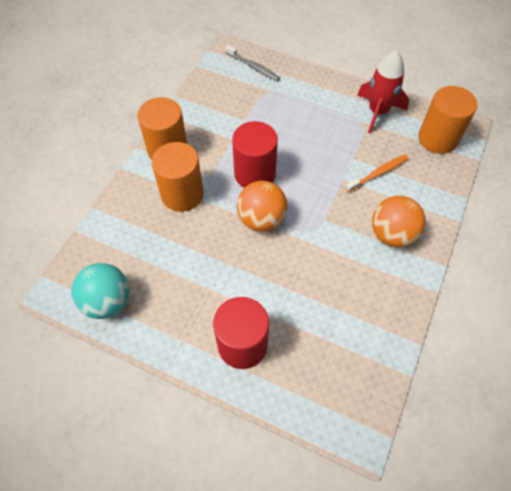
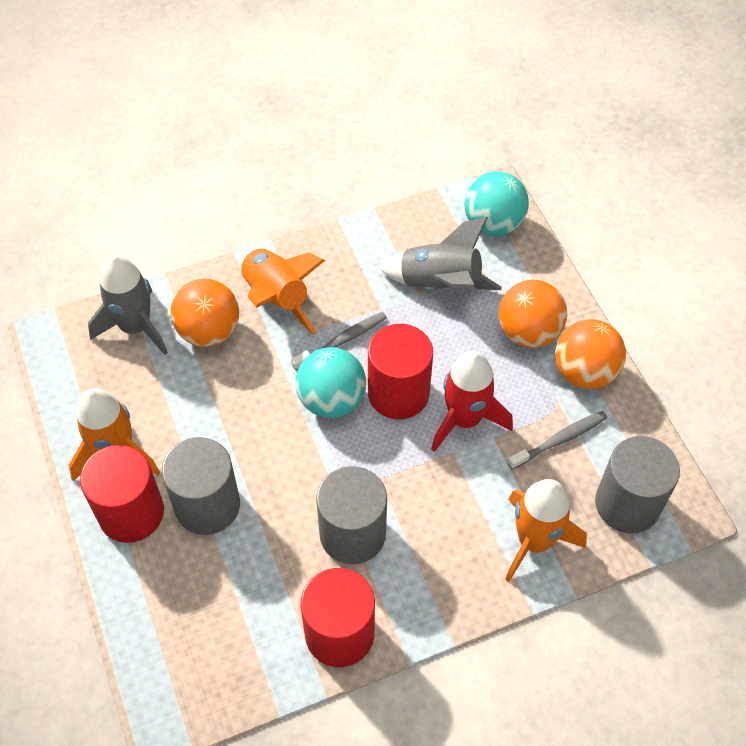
grey cylinder: 0 -> 3
grey rocket: 0 -> 2
grey toothbrush: 1 -> 2
orange ball: 2 -> 3
orange cylinder: 3 -> 0
orange rocket: 0 -> 3
orange toothbrush: 1 -> 0
red cylinder: 2 -> 3
turquoise ball: 1 -> 2

